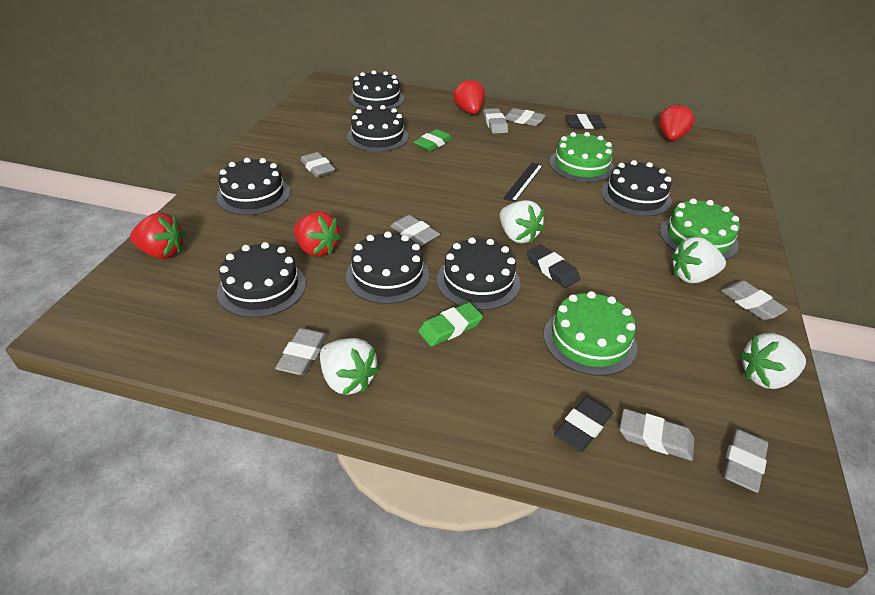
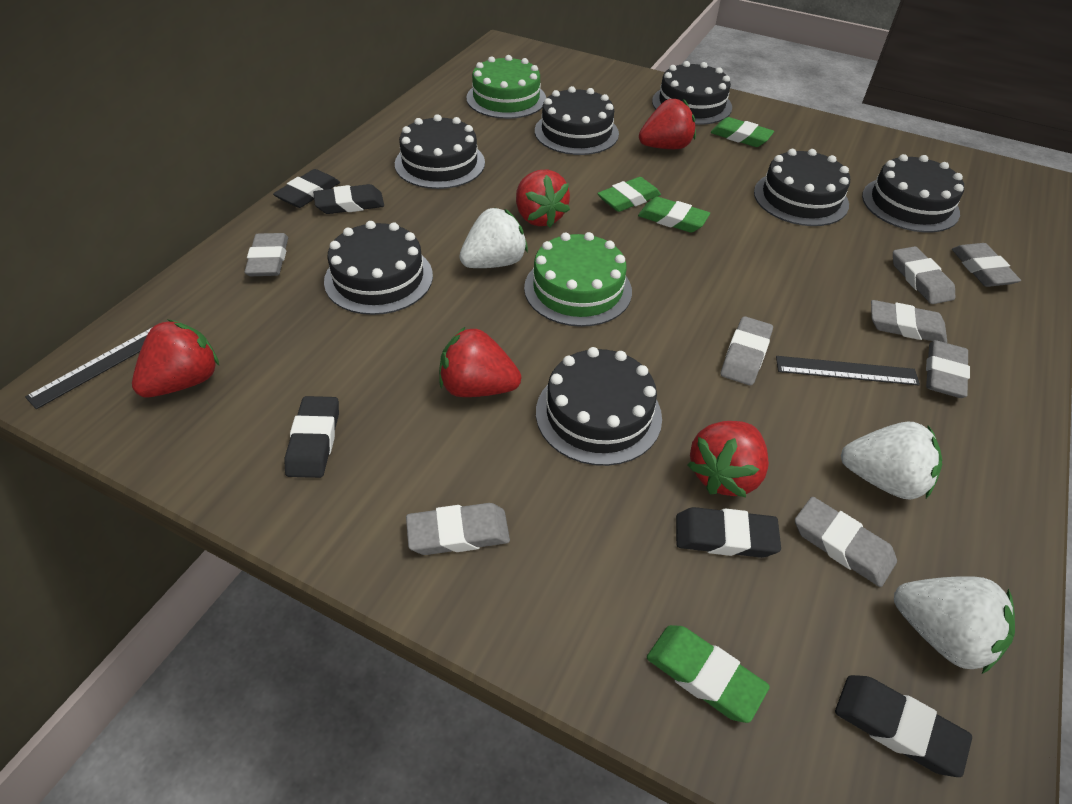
black eraser: 3 -> 5
black ruler: 1 -> 2
green cake: 3 -> 2
green eraser: 2 -> 4
red strawberry: 4 -> 5
white strawberry: 4 -> 3

